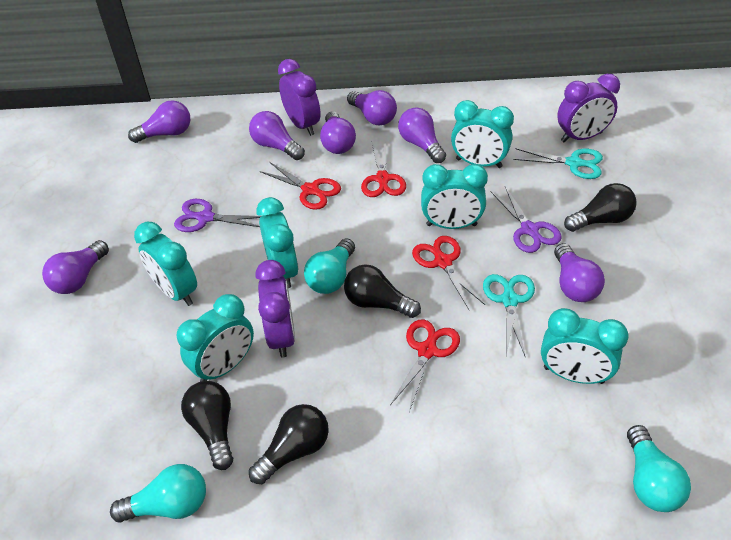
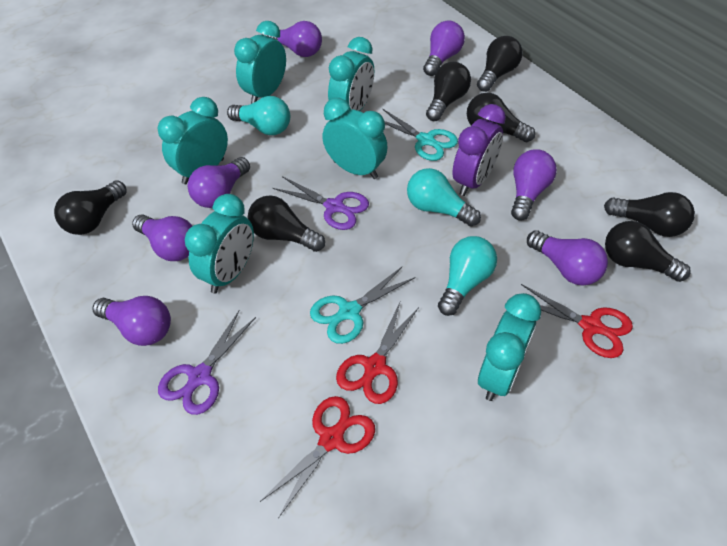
black light bulb: 4 -> 7
purple clock: 3 -> 1
red scissors: 4 -> 3

